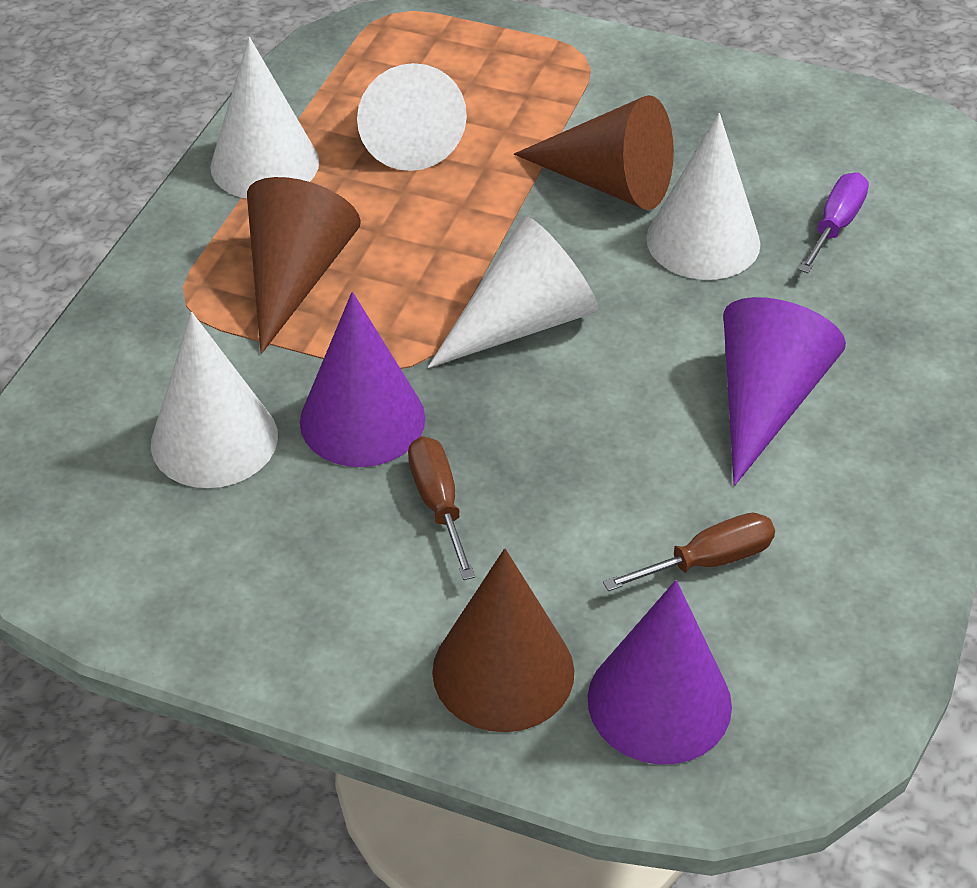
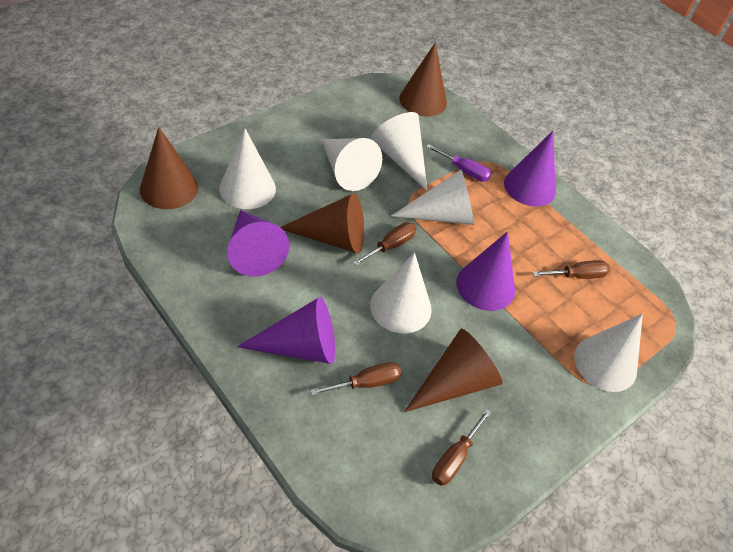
brown cone: 3 -> 4
brown screwdriver: 2 -> 4
purple cone: 3 -> 4
white cone: 5 -> 6

